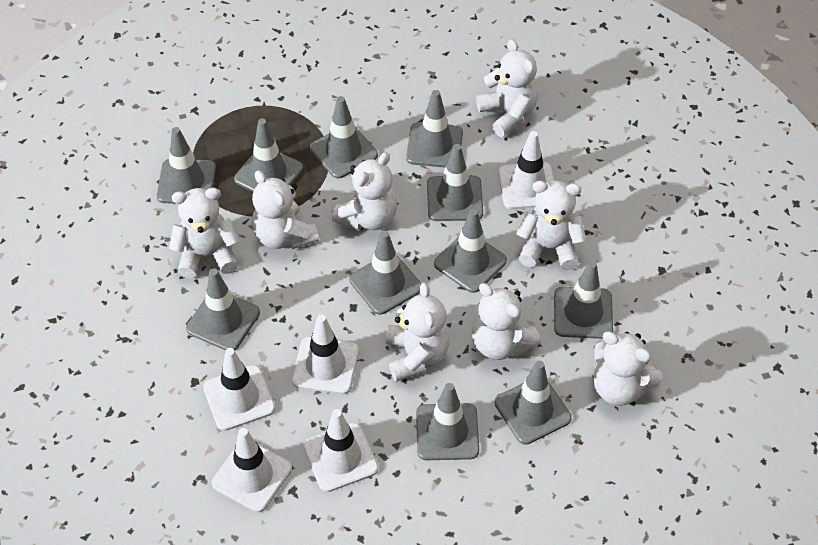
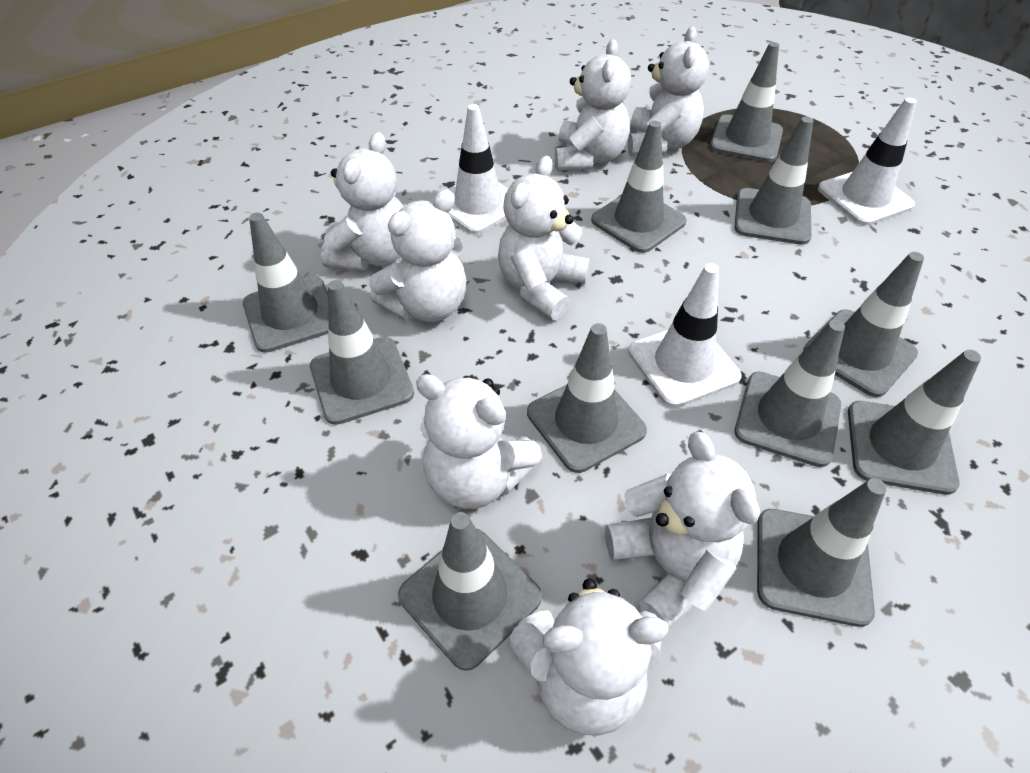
white traffic cone: 5 -> 3

